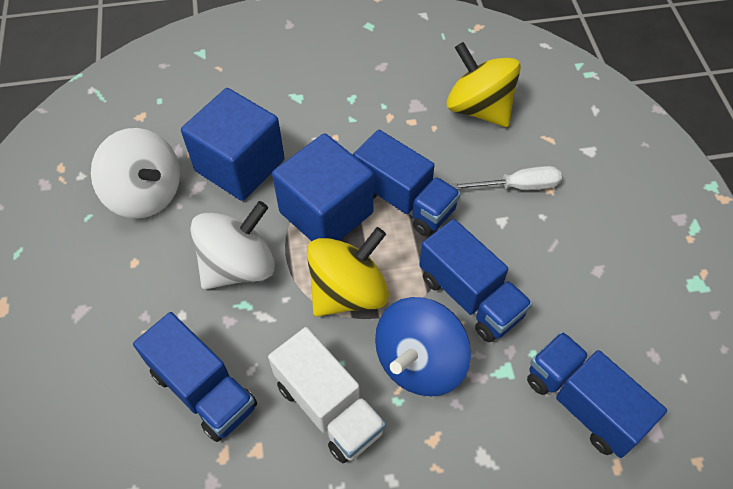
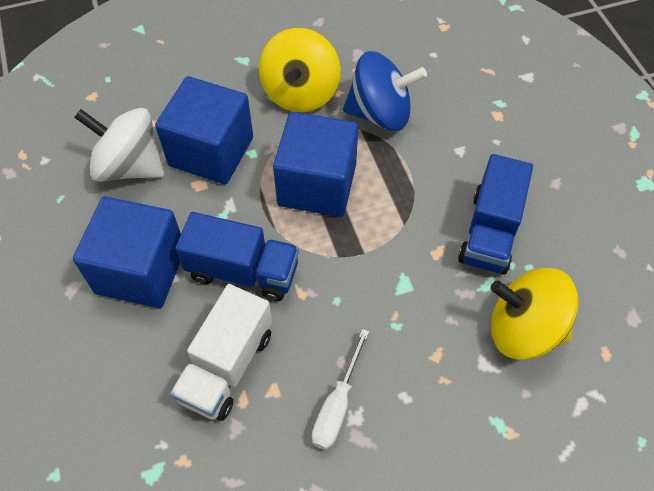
blue cube: 2 -> 3
blue truck: 4 -> 2
white spinning top: 2 -> 1

